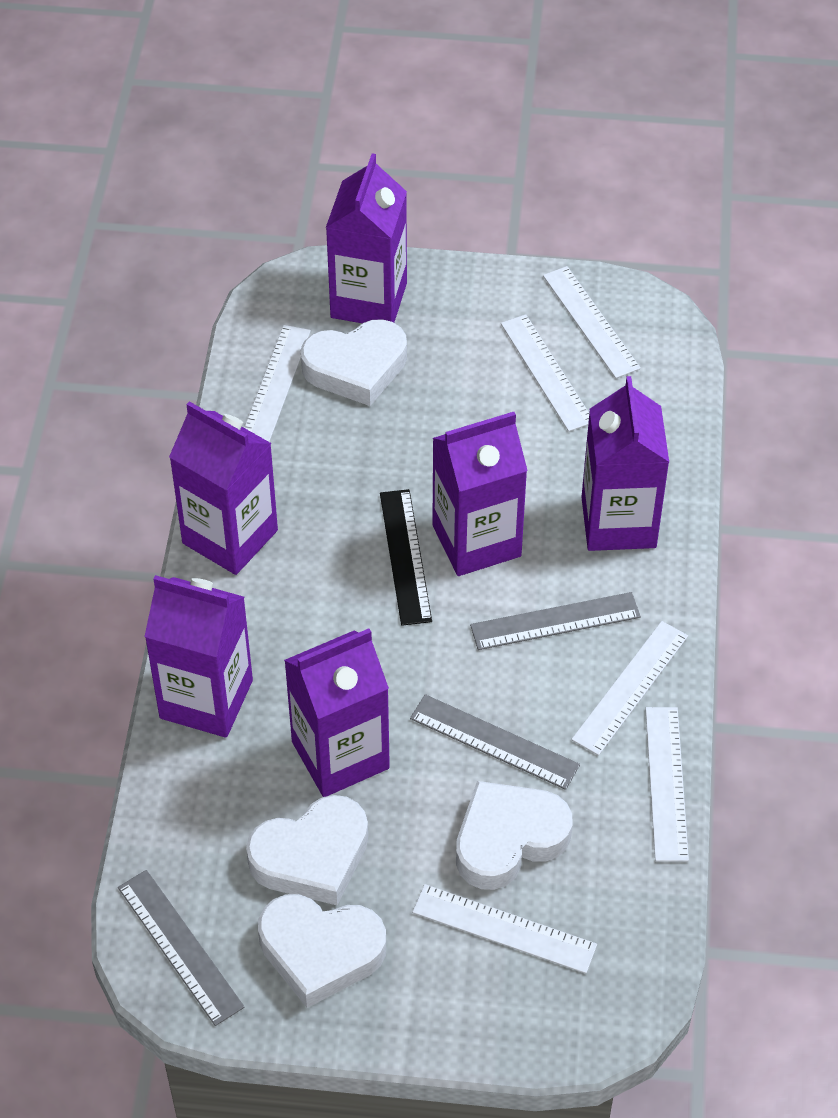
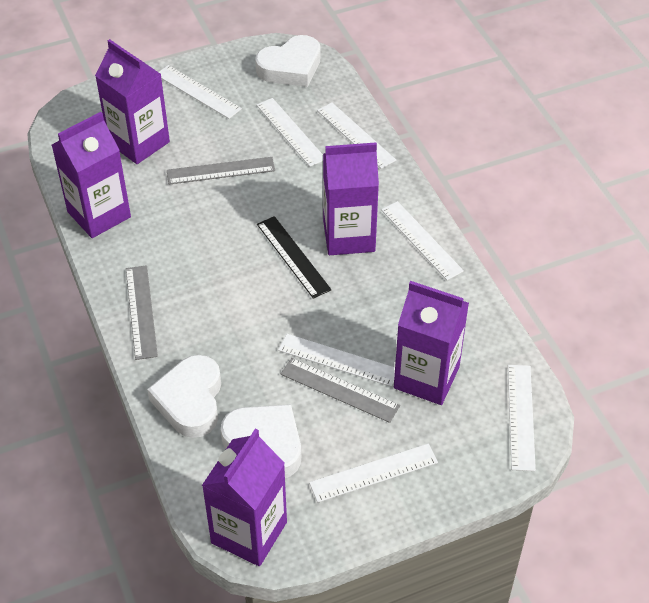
purple carton: 6 -> 5
white heart: 4 -> 3
white ruler: 6 -> 7

